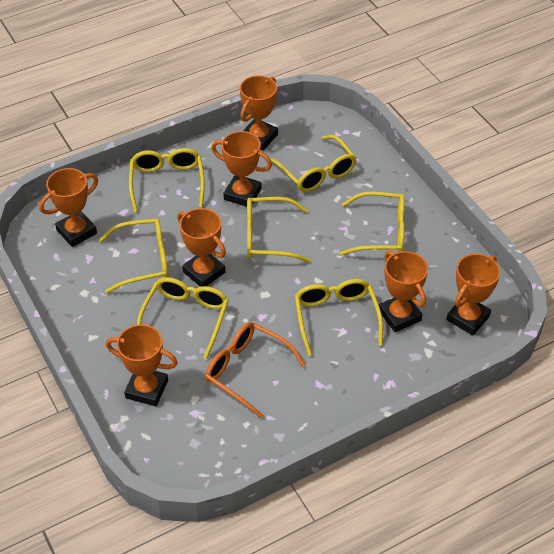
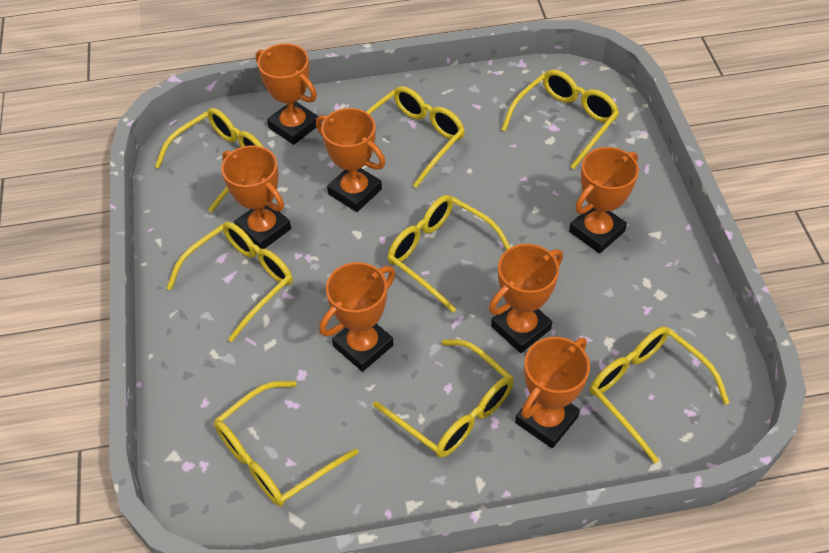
orange glasses: 1 -> 0
yellow glasses: 7 -> 8

